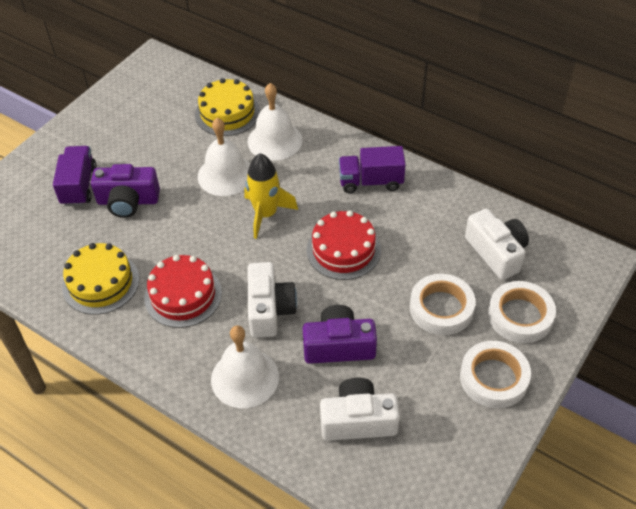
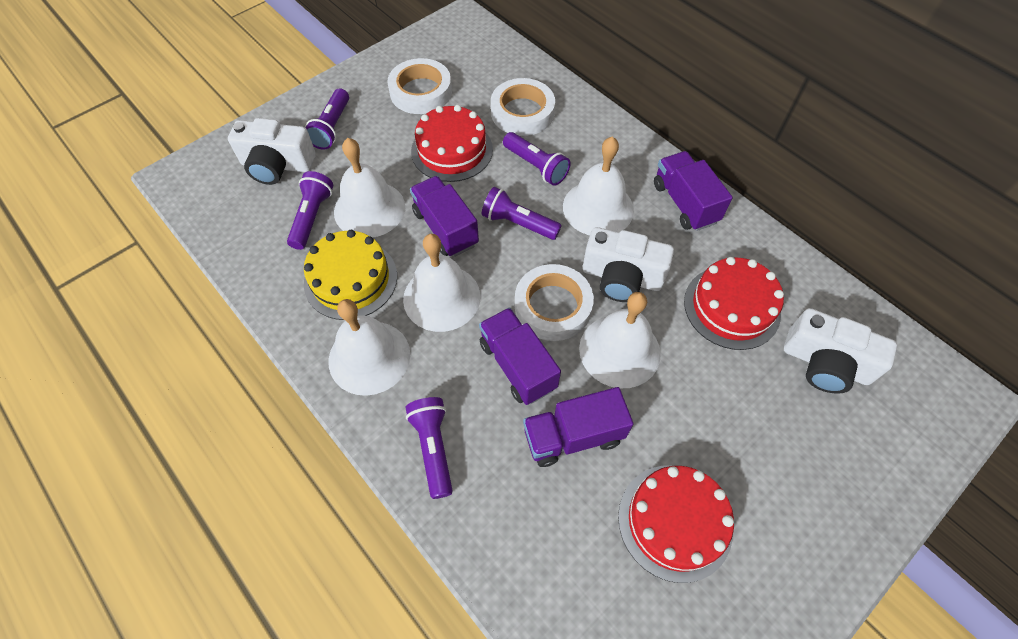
purple camera: 2 -> 0
purple flashlight: 0 -> 5
purple truck: 2 -> 4
red cake: 2 -> 3
white bell: 3 -> 5
yellow cake: 2 -> 1
yellow rocket: 1 -> 0

